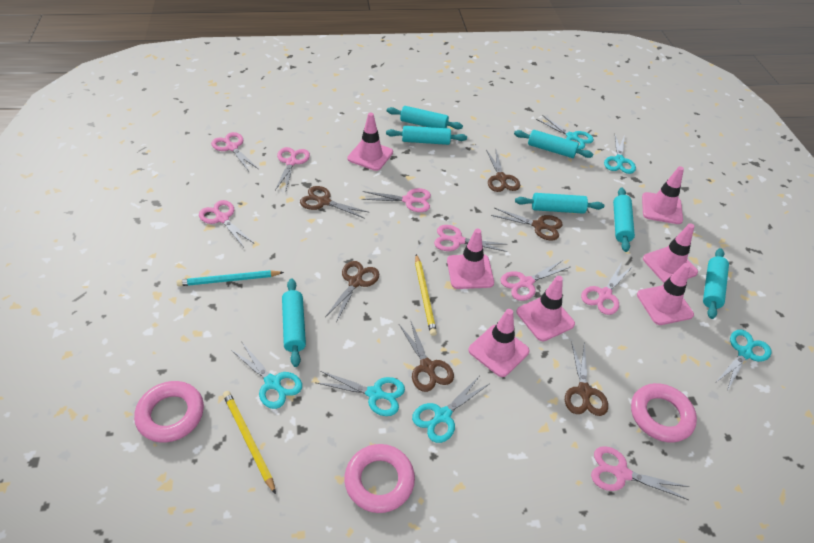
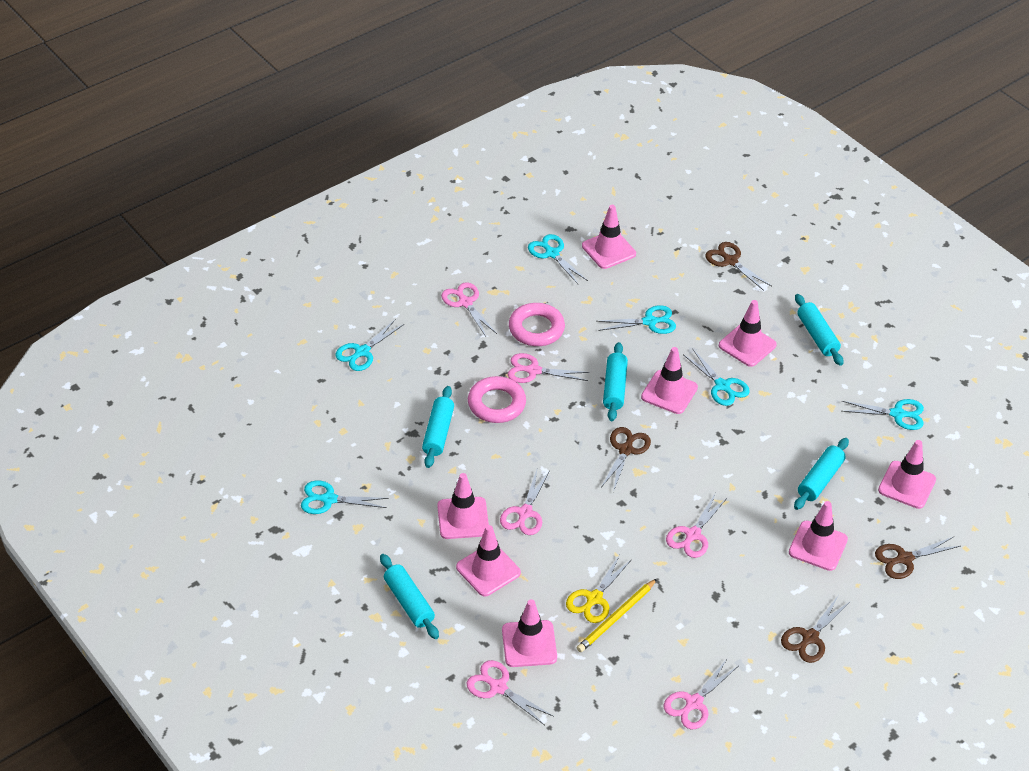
brown scissors: 6 -> 4
pink ring: 3 -> 2
pink scissors: 8 -> 6
pink traffic cone: 7 -> 8
turquoise pencil: 1 -> 0
turquoise rolling pin: 7 -> 5
yellow pencil: 2 -> 1
yellow scissors: 0 -> 1

